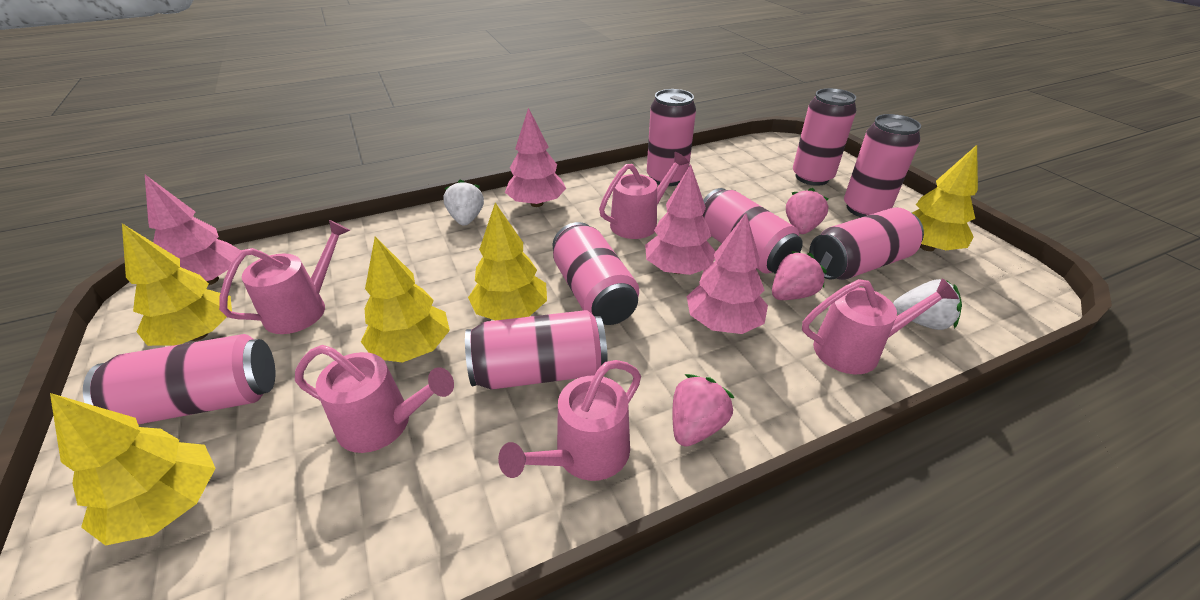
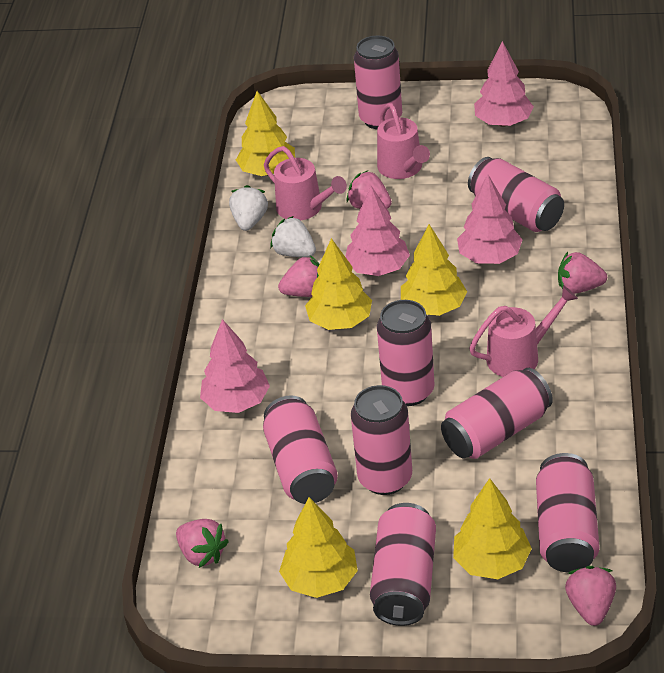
pink strawberry: 3 -> 5
pink watering can: 5 -> 3

